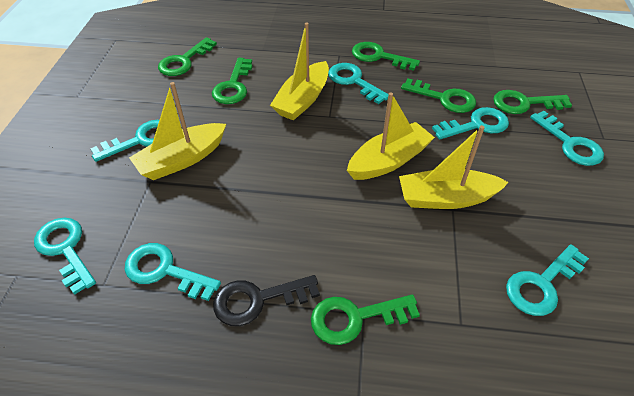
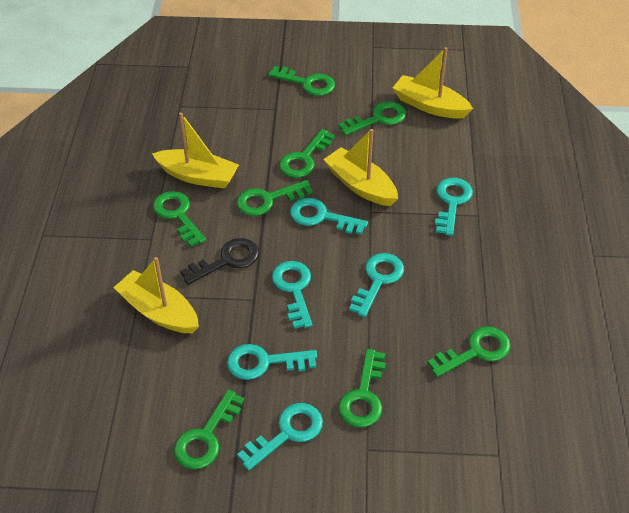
green key: 6 -> 8
turquoise key: 7 -> 6

